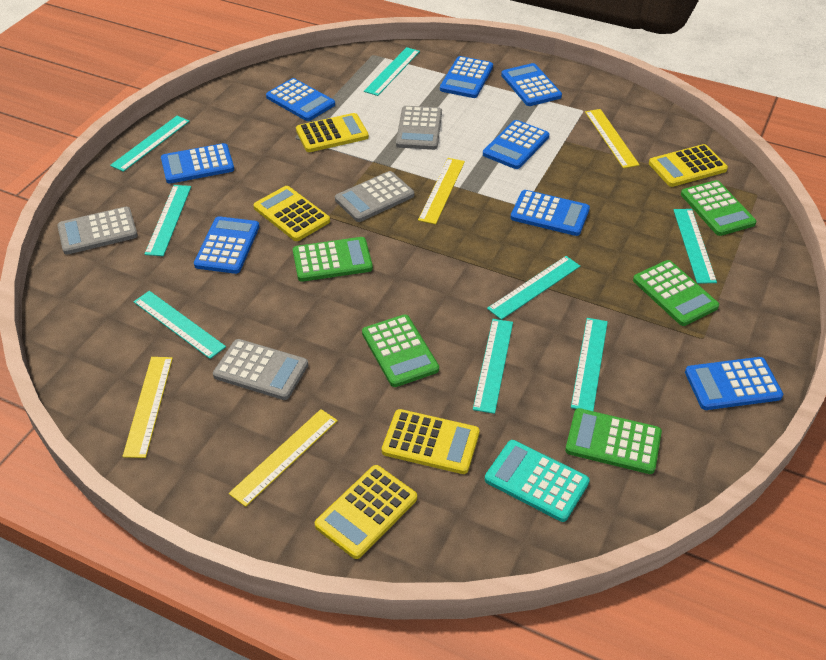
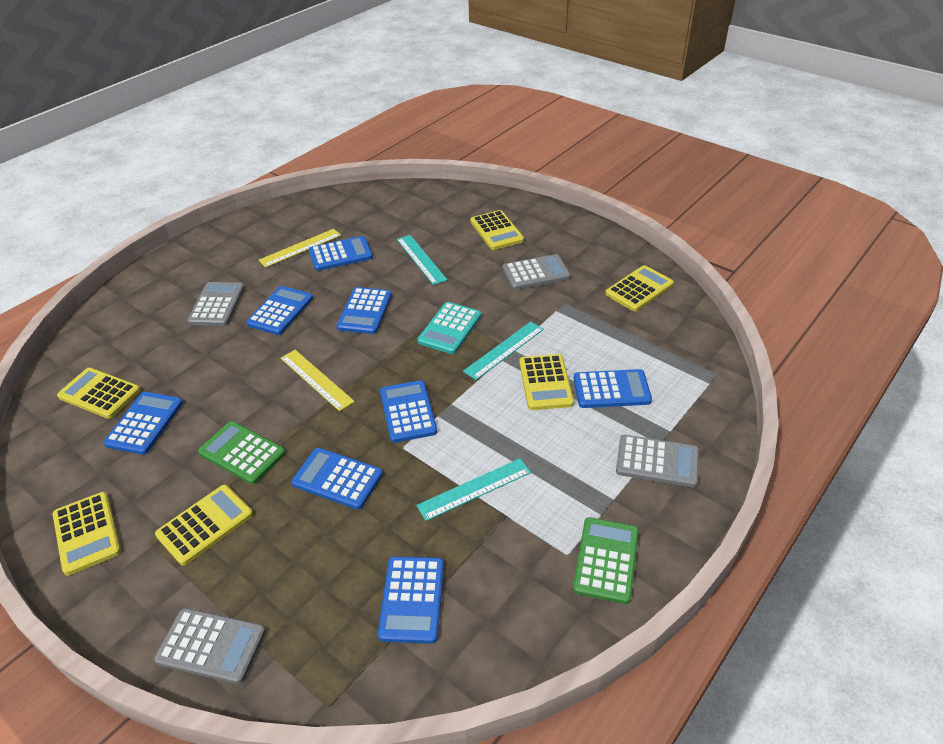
green calculator: 5 -> 2
turquoise ruler: 8 -> 3
yellow calculator: 5 -> 6
yellow ruler: 4 -> 2

